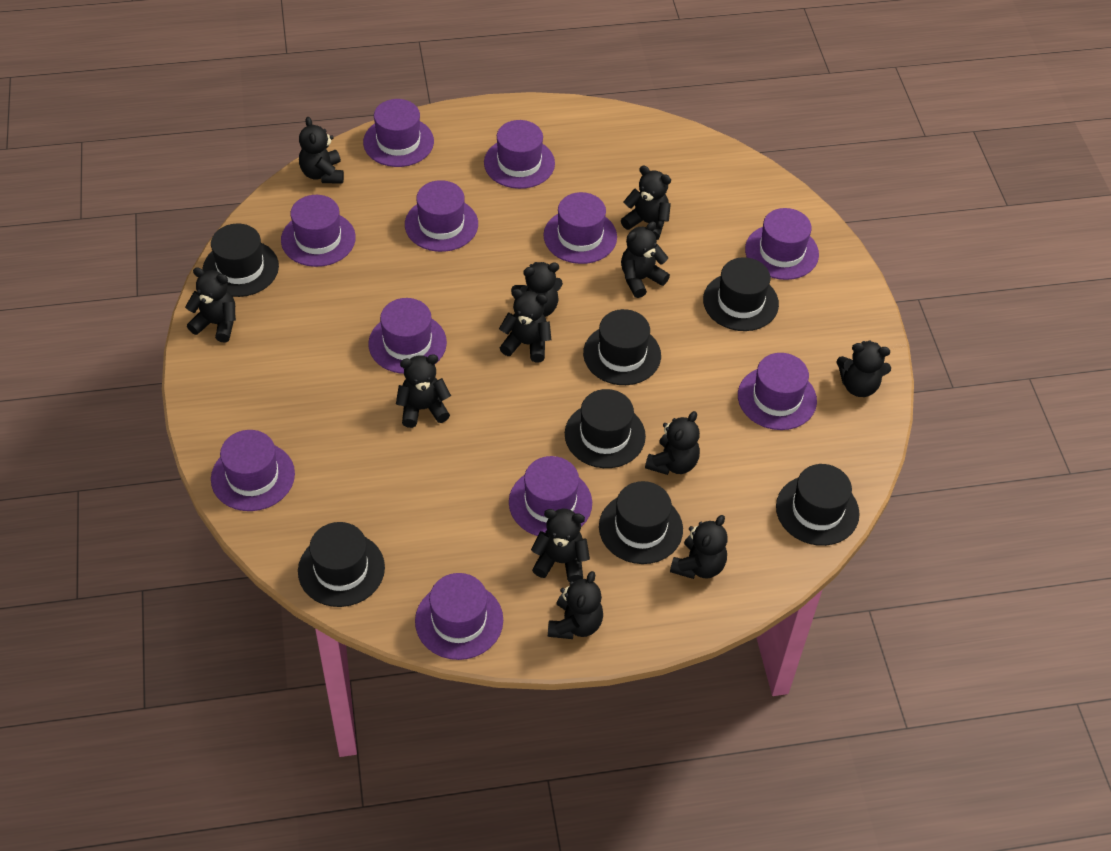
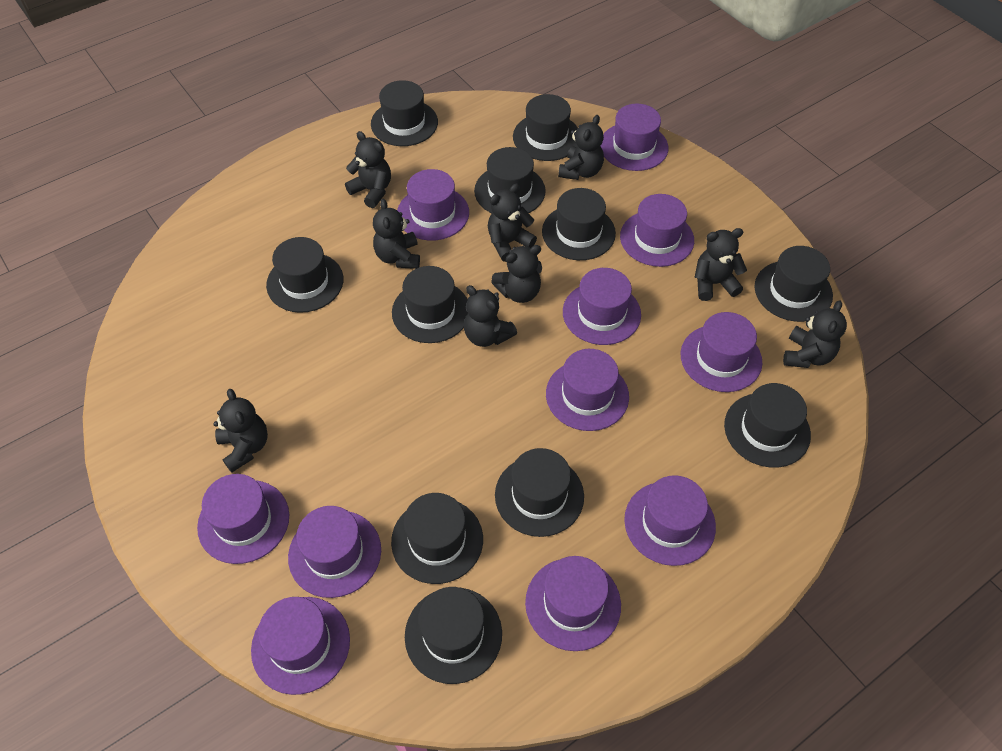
black hat: 7 -> 11
black teddy bear: 12 -> 9

